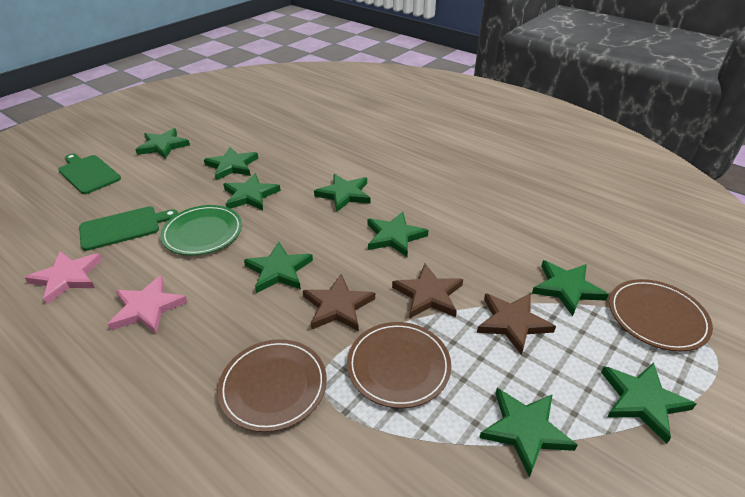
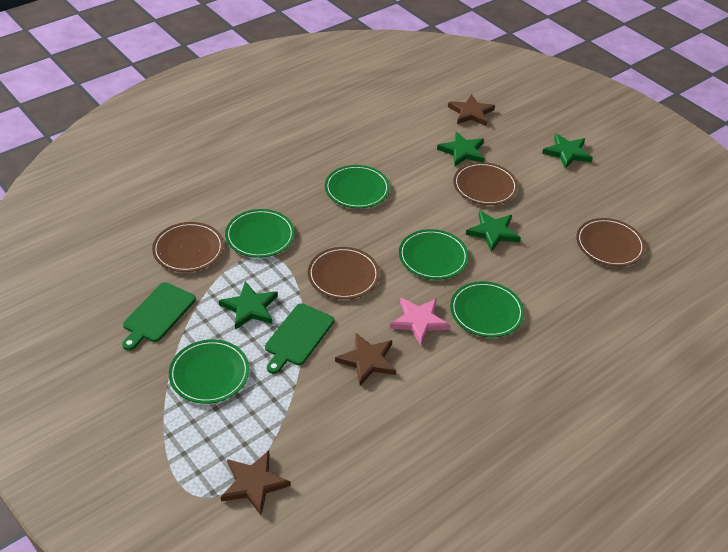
brown plate: 3 -> 4
green plate: 1 -> 5
green star: 9 -> 4
pink star: 2 -> 1

